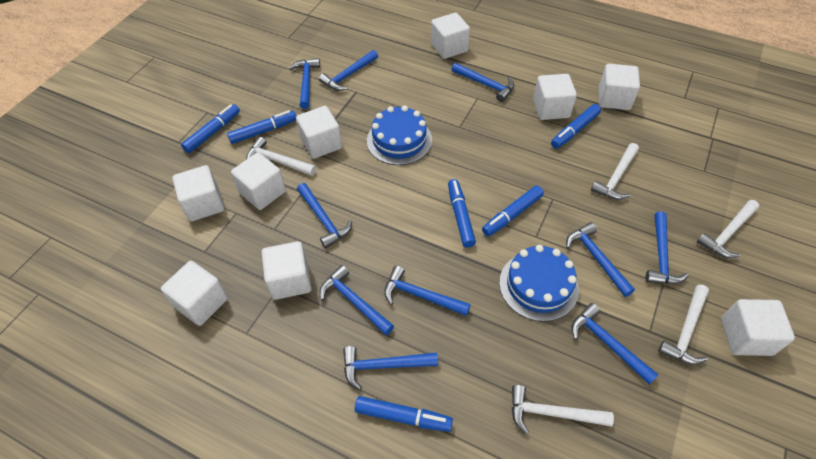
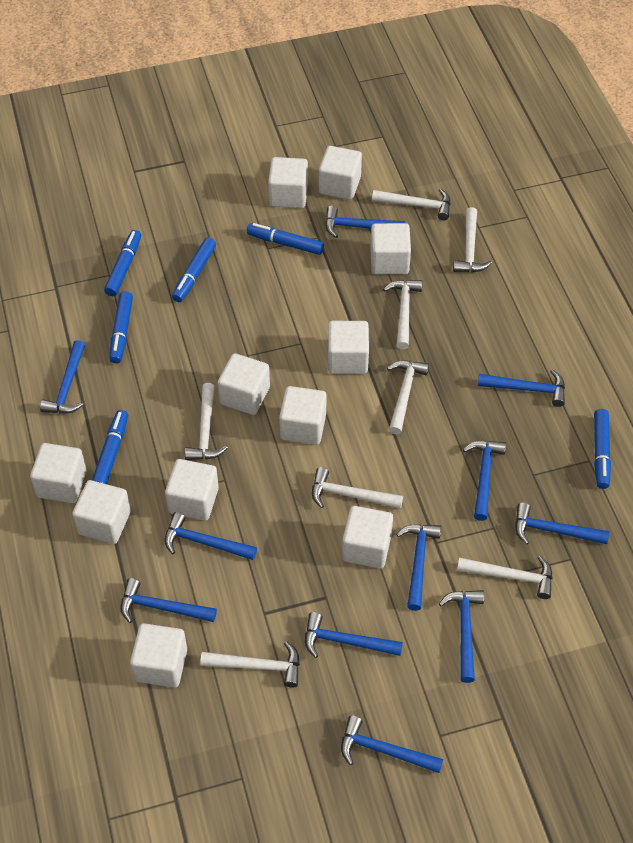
blue cake: 2 -> 0
blue hammer: 10 -> 11
white cube: 9 -> 11
white hammer: 5 -> 8

